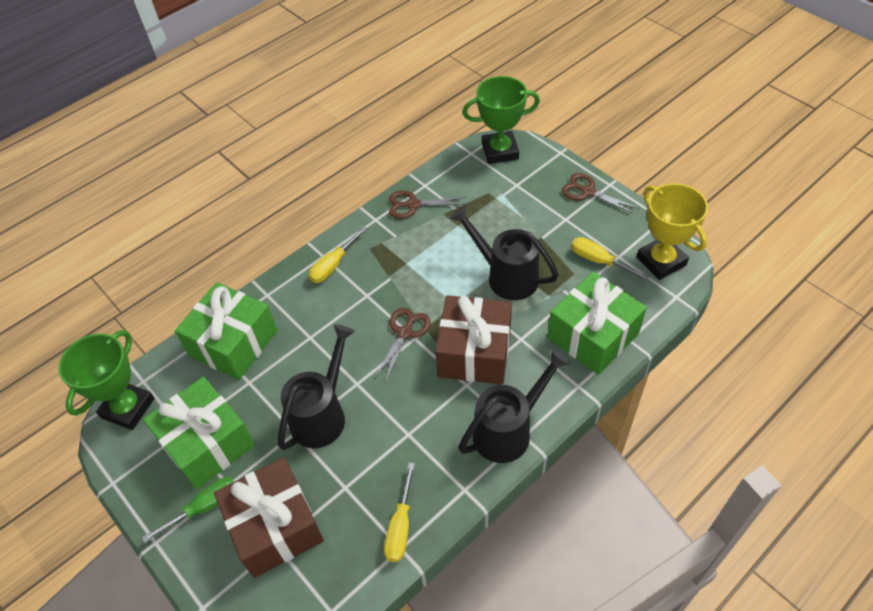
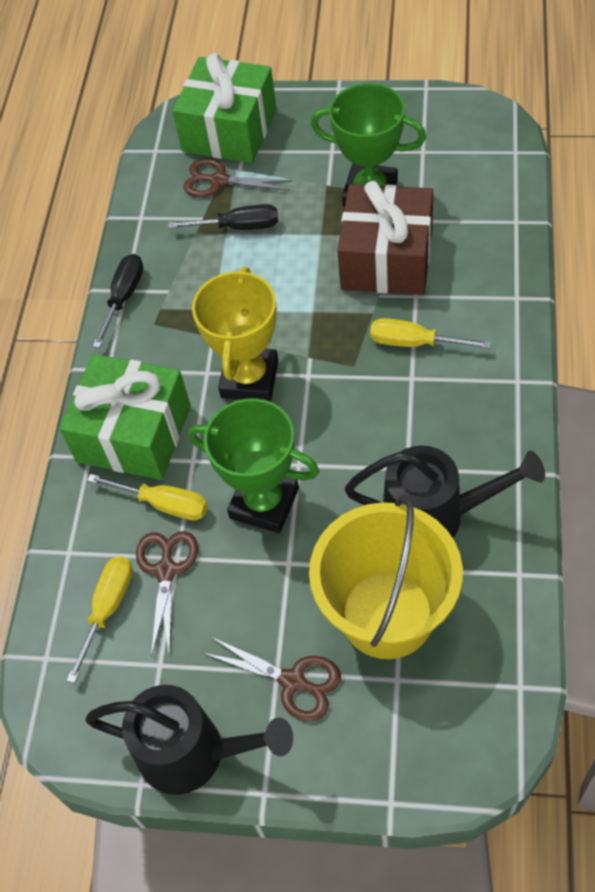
black screwdriver: 0 -> 2
black watering can: 3 -> 2
brown gift: 2 -> 1
green gift: 3 -> 2
green screwdriver: 1 -> 0
yellow bucket: 0 -> 1

